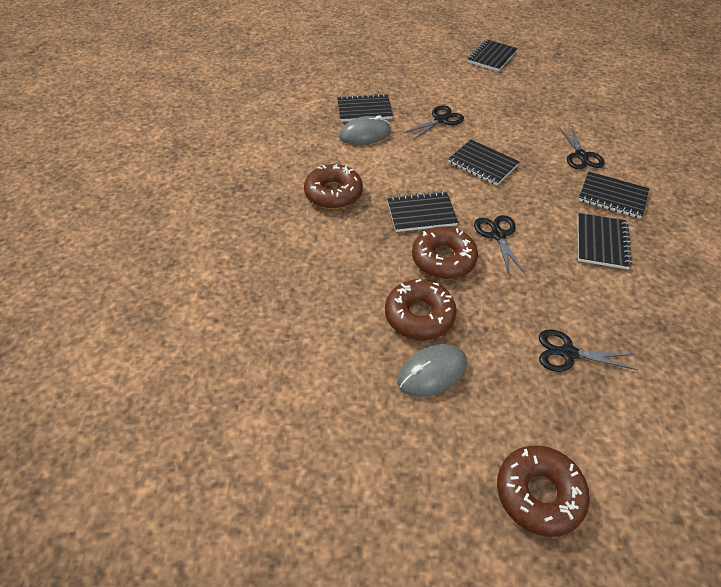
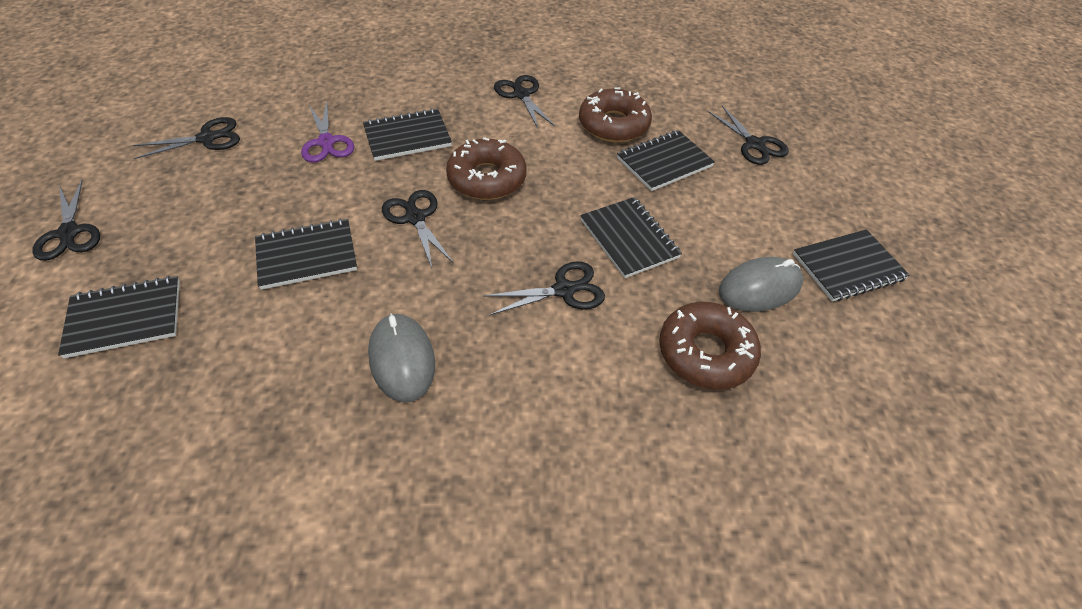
black scissors: 4 -> 6
brown donut: 4 -> 3
purple scissors: 0 -> 1

